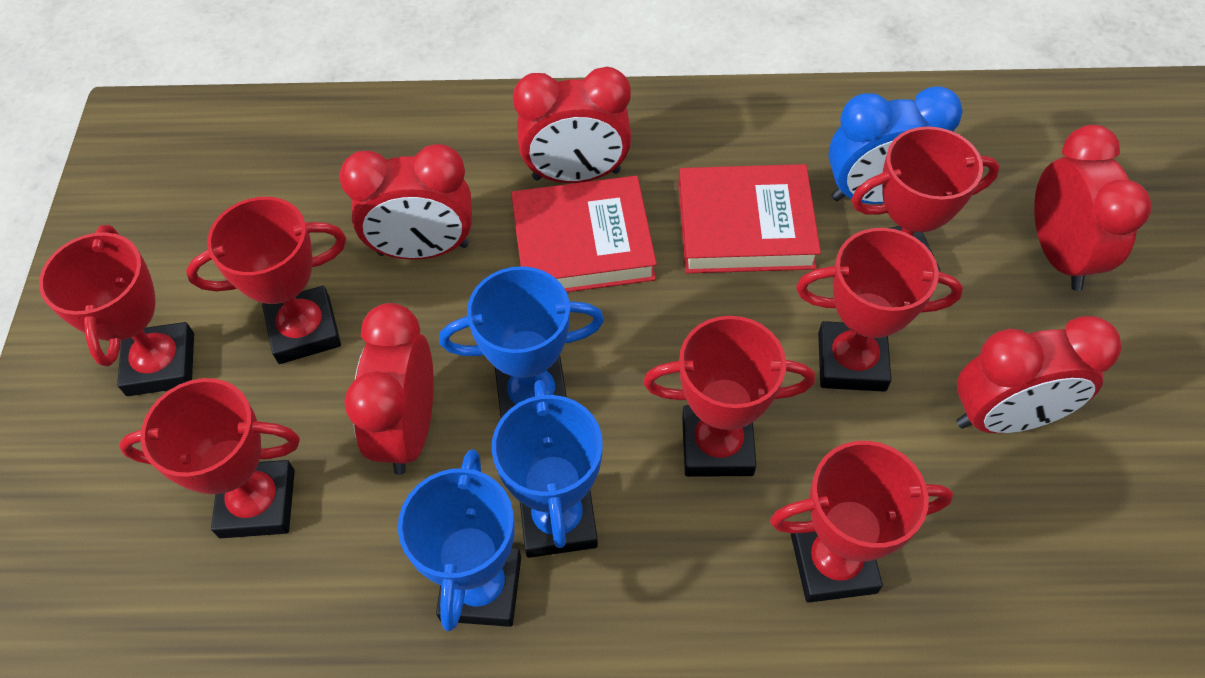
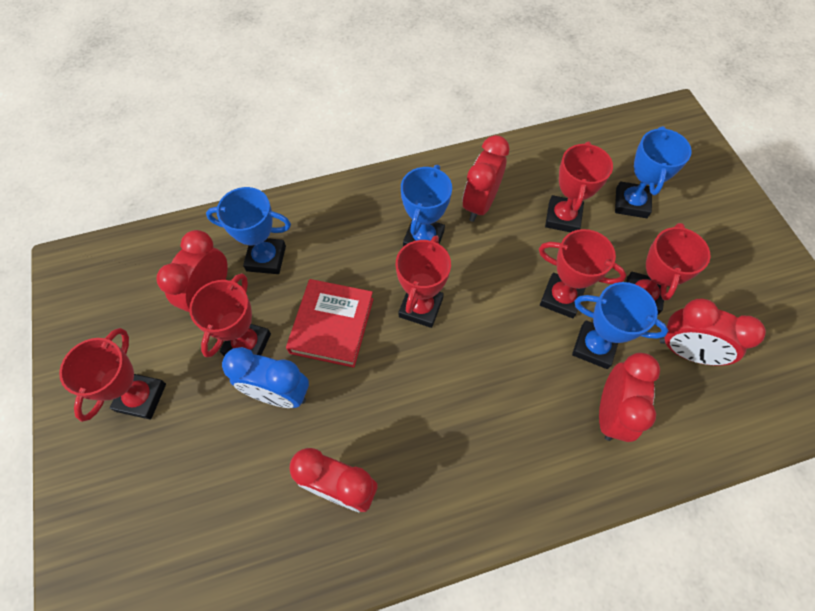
blue trophy: 3 -> 4
red book: 2 -> 1
red trophy: 7 -> 6

